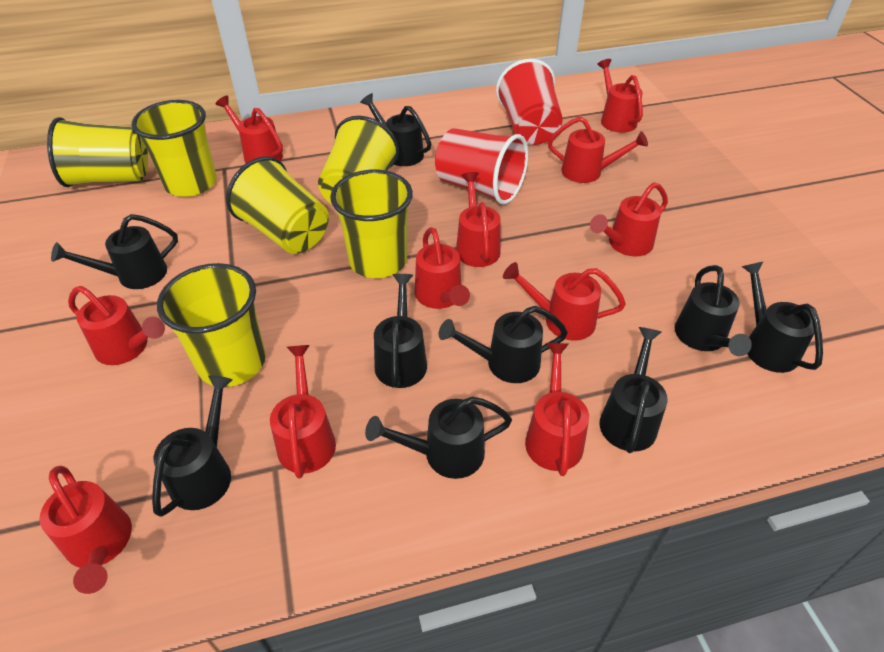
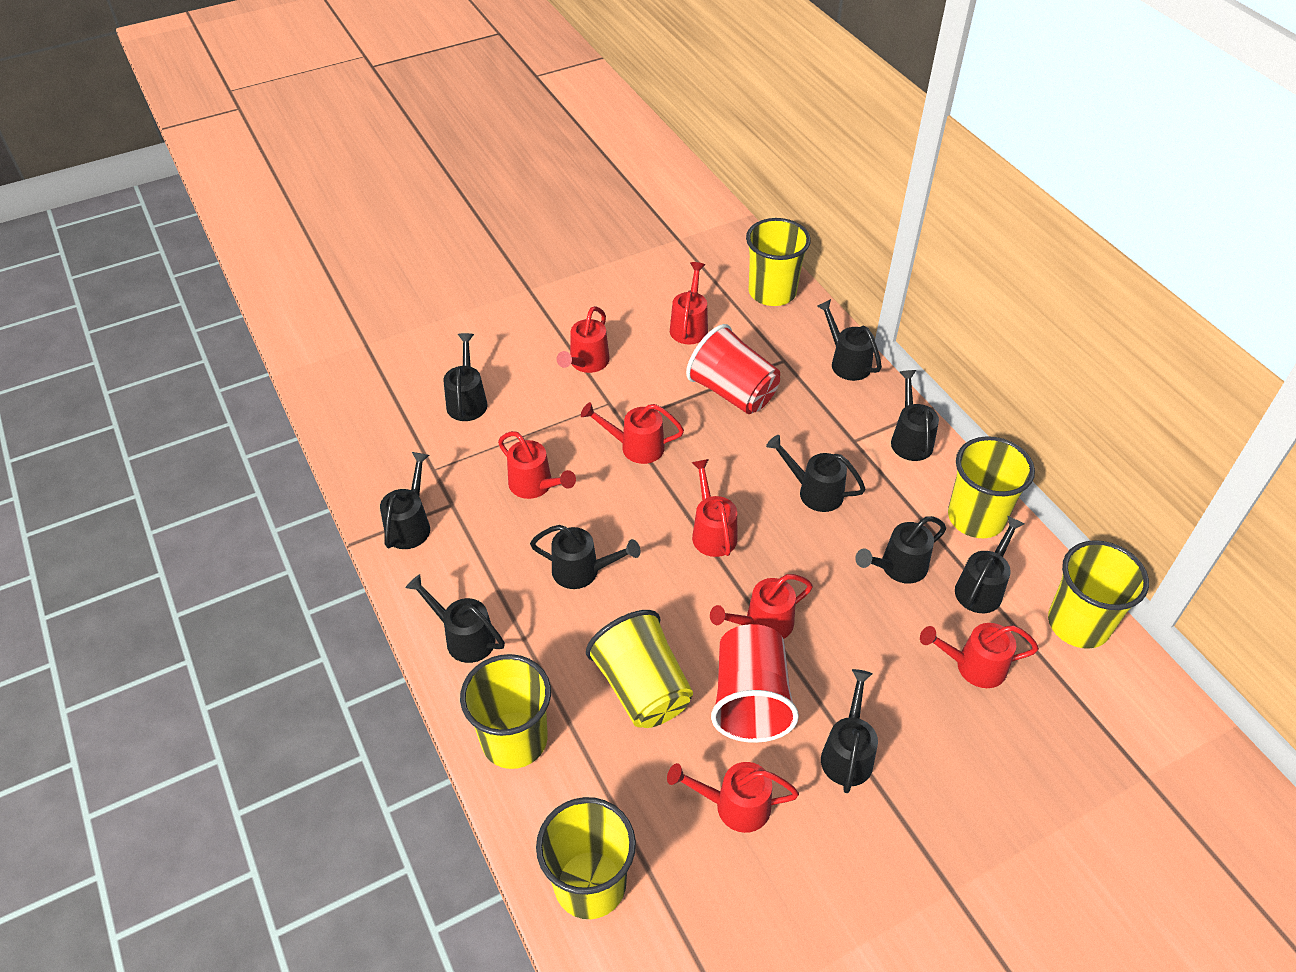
black watering can: 9 -> 10
red watering can: 11 -> 8

